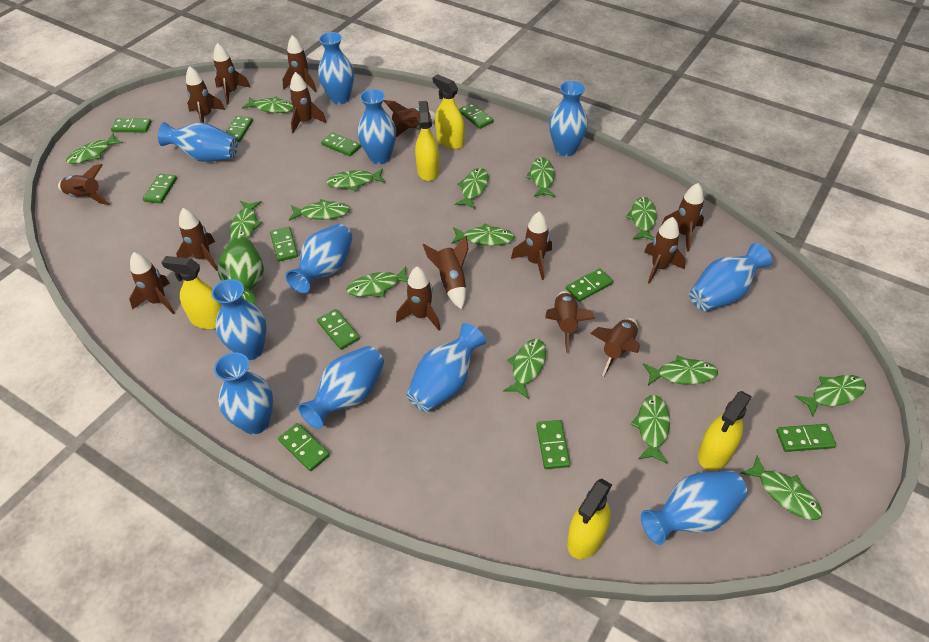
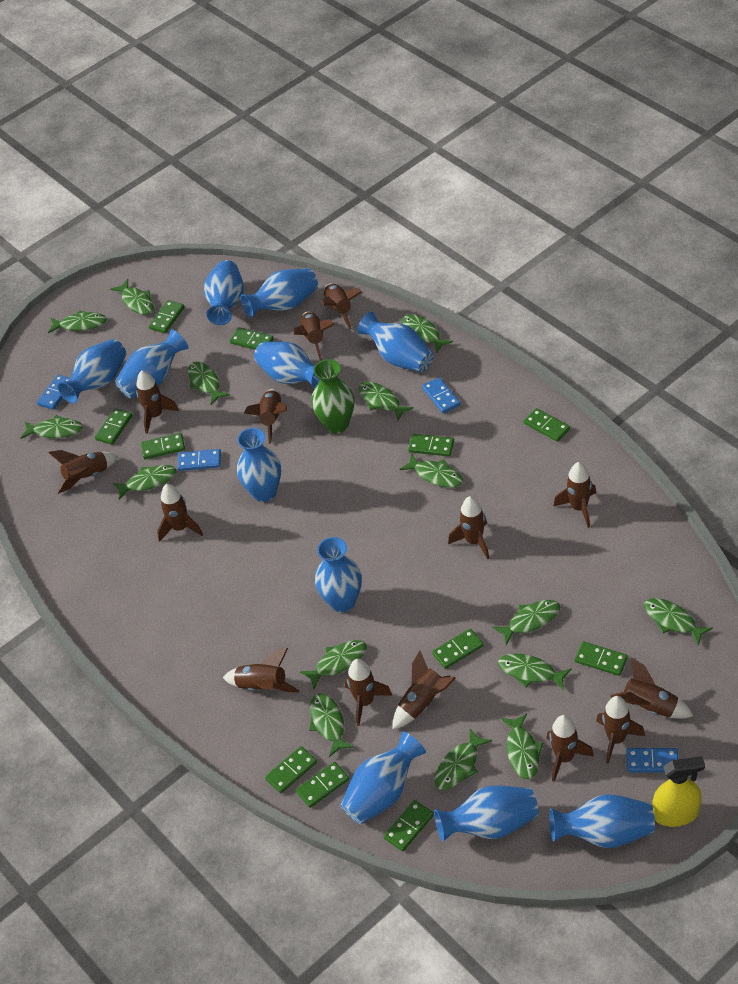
blue domino: 0 -> 4
brown rocket: 15 -> 14
yellow spray bottle: 5 -> 1

